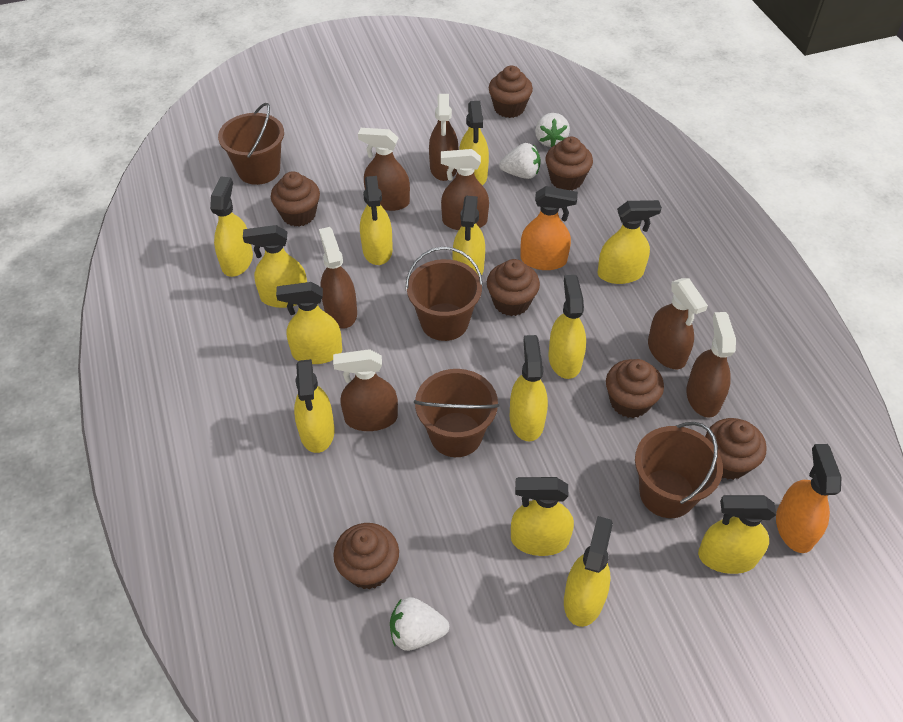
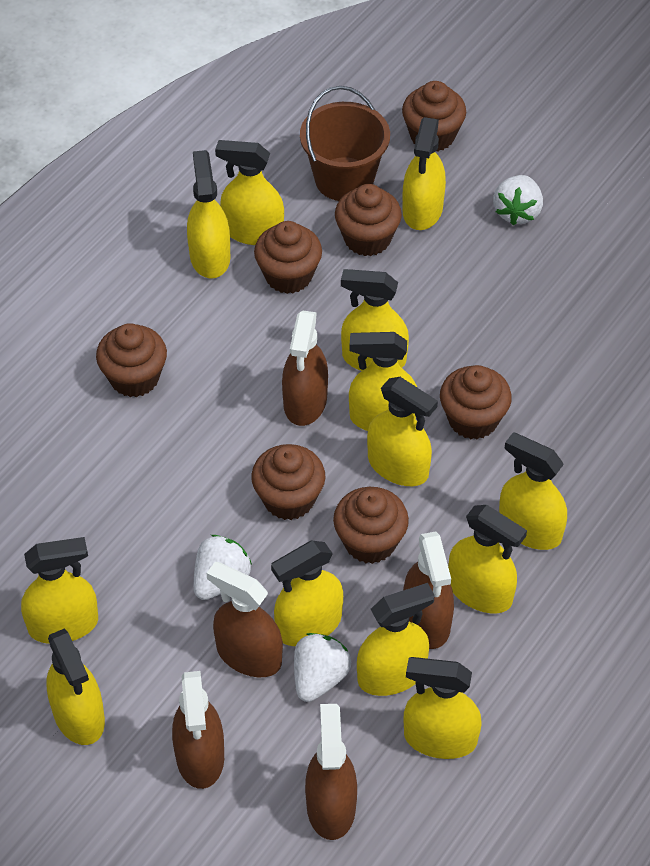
brown bucket: 4 -> 1
brown spray bottle: 7 -> 5
orange spray bottle: 2 -> 0

